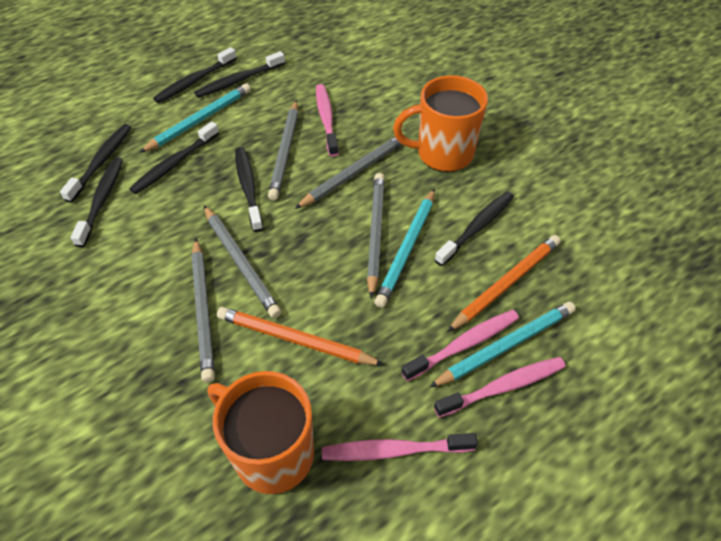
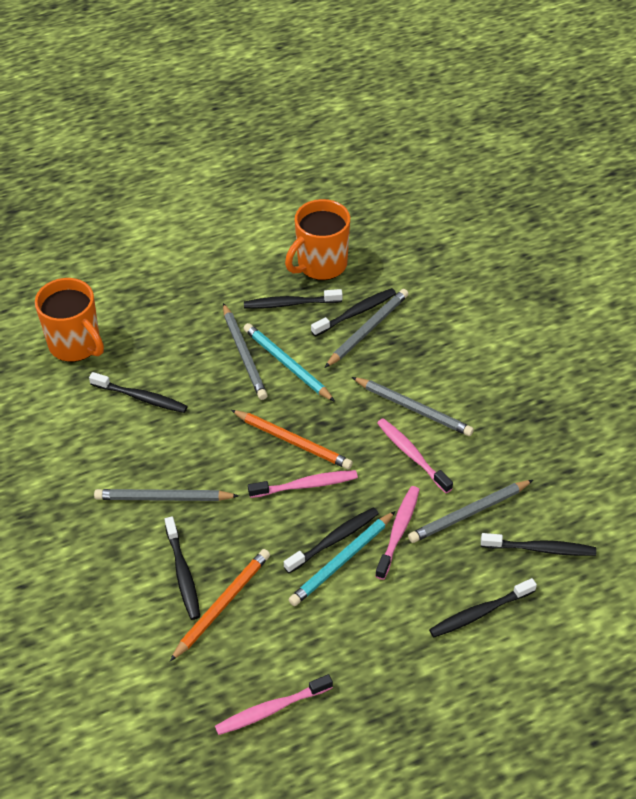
turquoise pencil: 3 -> 2

